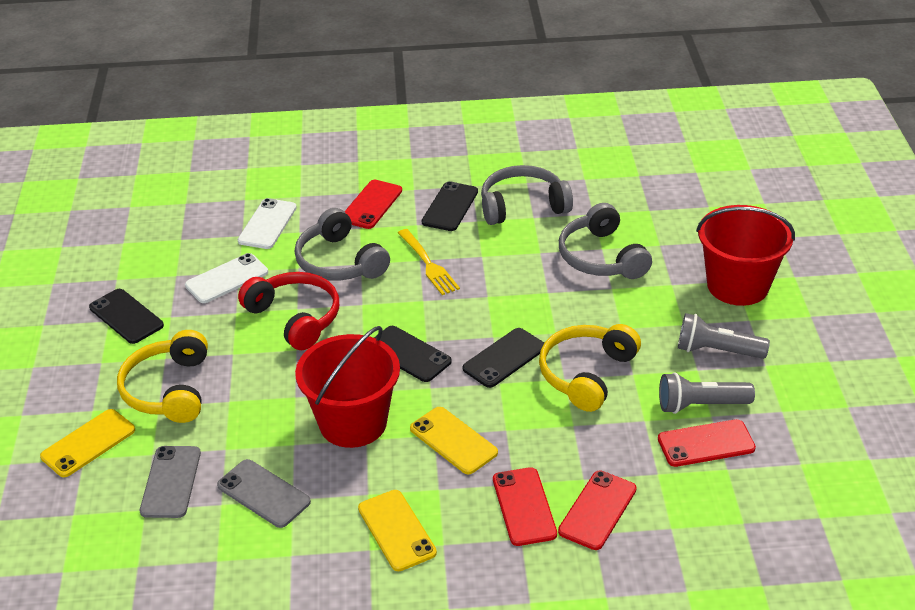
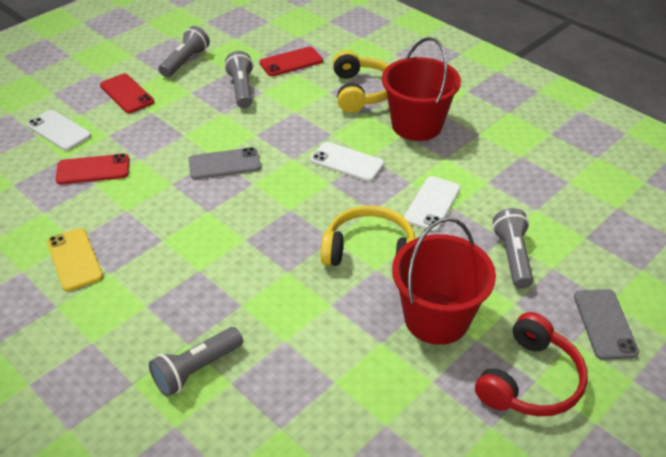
black phone: 4 -> 0
grey flashlight: 2 -> 4
grey headphones: 3 -> 0
red phone: 4 -> 3
white phone: 2 -> 3
yellow fork: 1 -> 0
yellow phone: 3 -> 1

